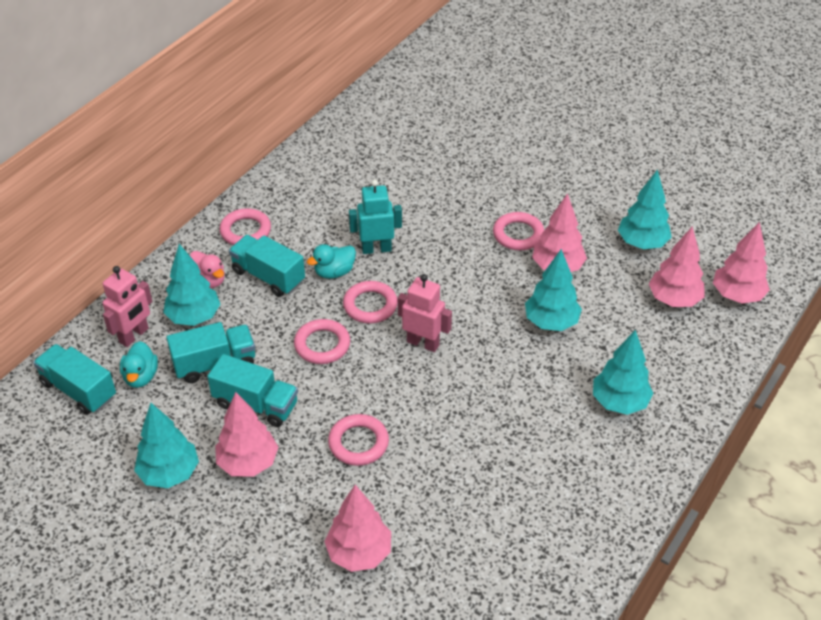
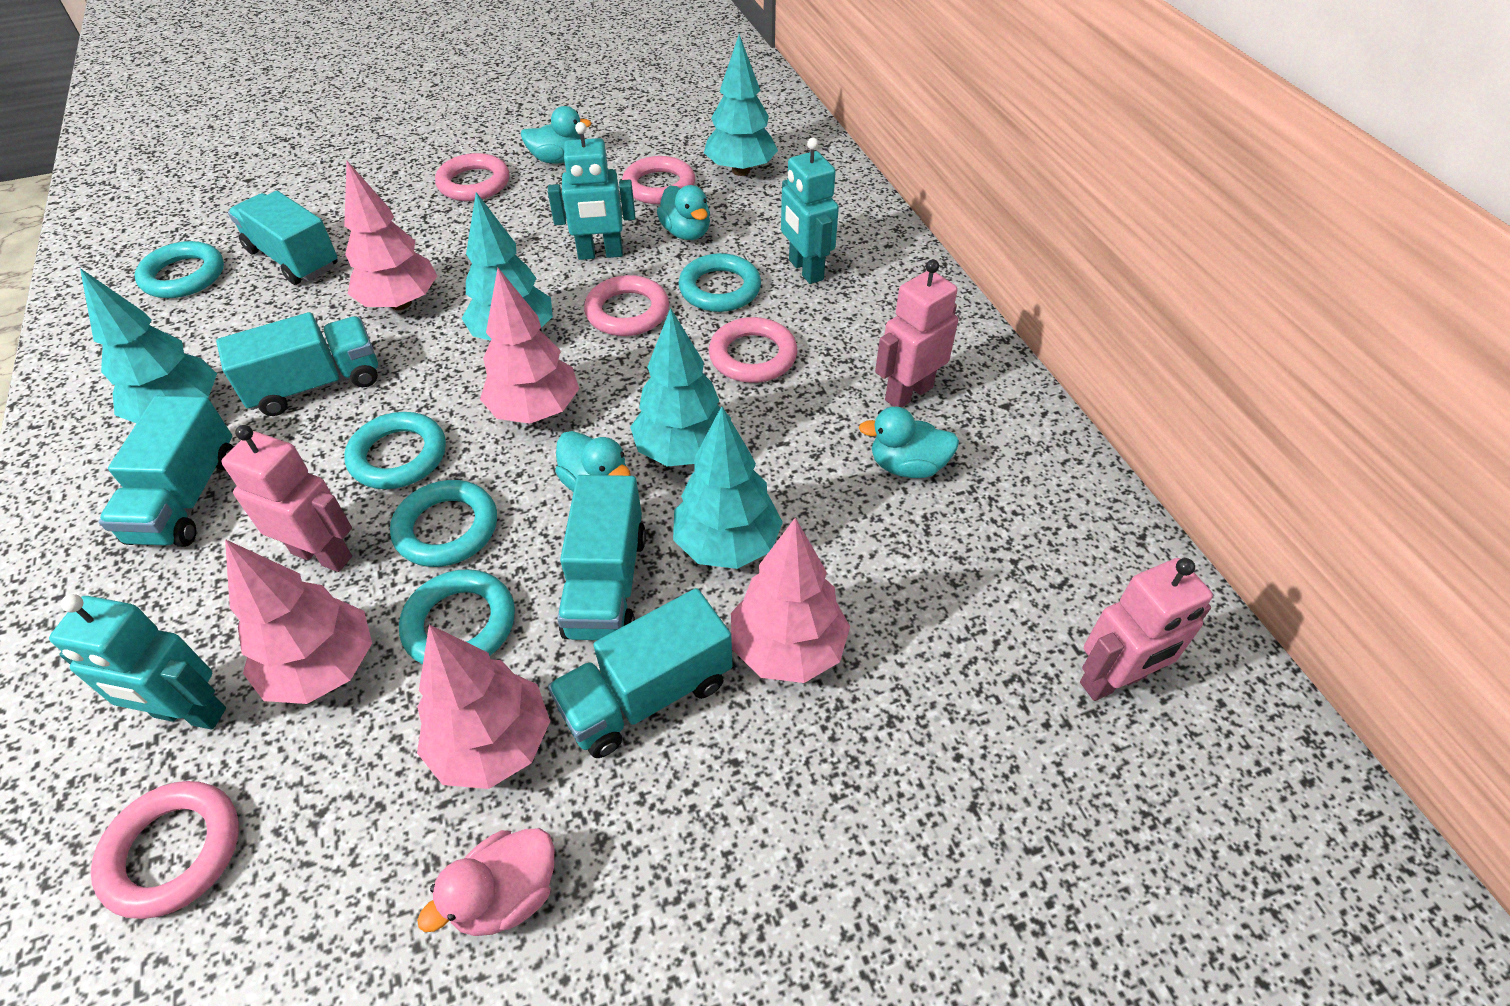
pink robot: 2 -> 3
turquoise duck: 2 -> 4
turquoise ring: 0 -> 5
turquoise robot: 1 -> 3
turquoise truck: 4 -> 5

